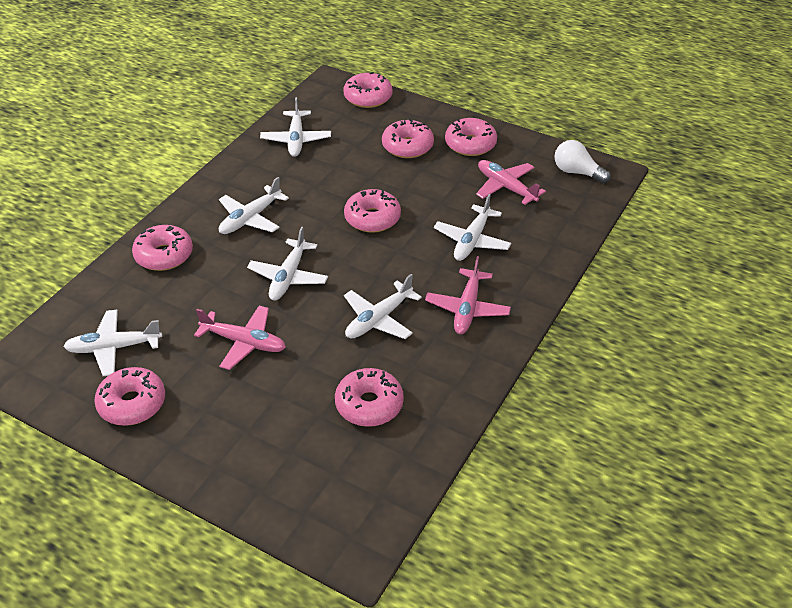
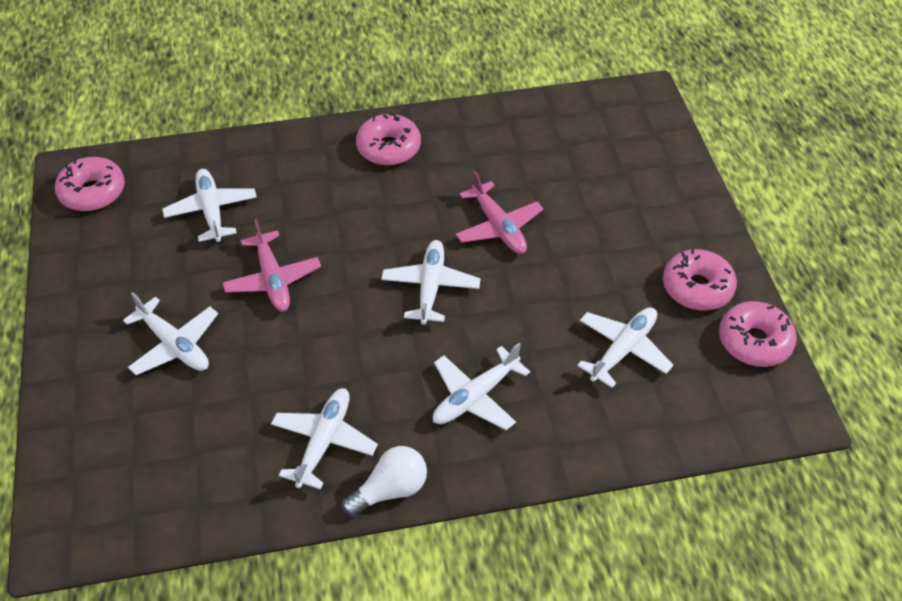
pink donut: 7 -> 4
pink plane: 3 -> 2

